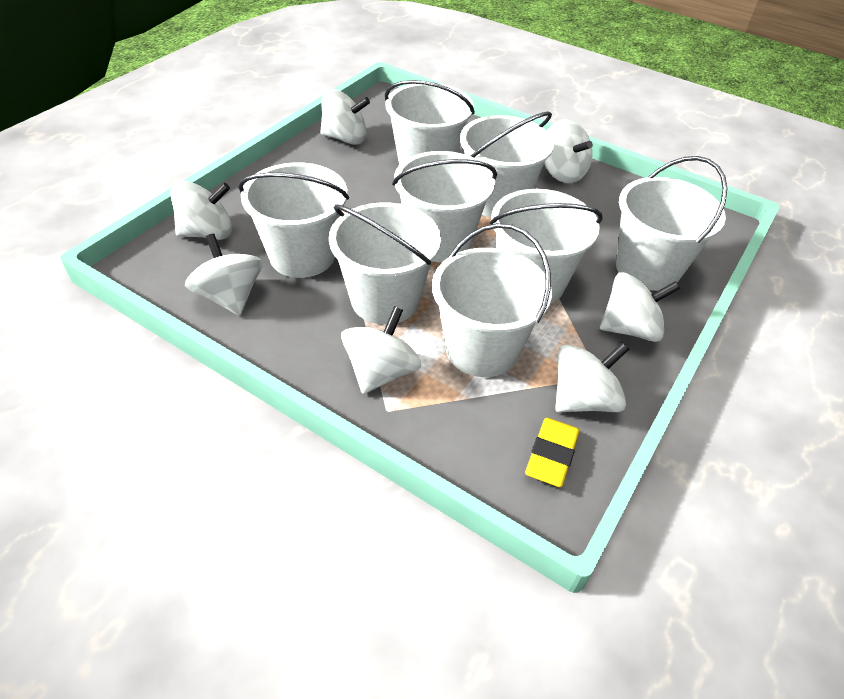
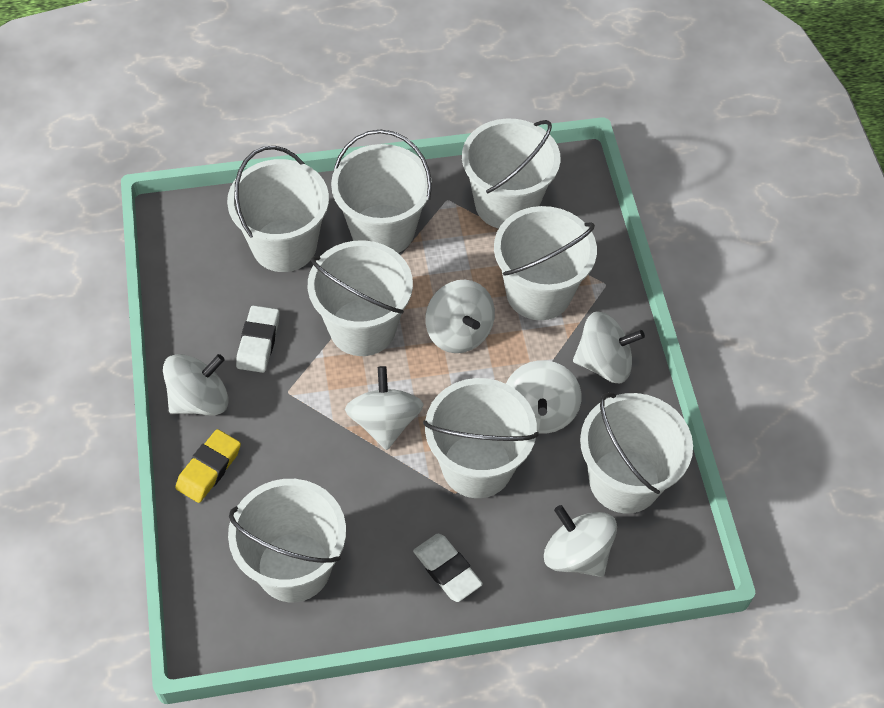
white eraser: 0 -> 2
white spinning top: 7 -> 6

